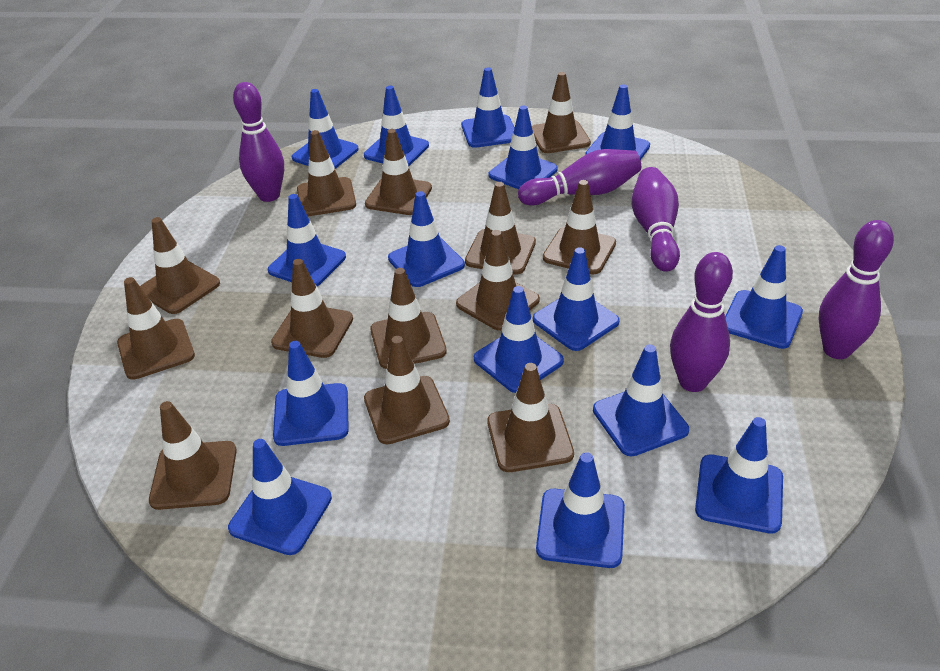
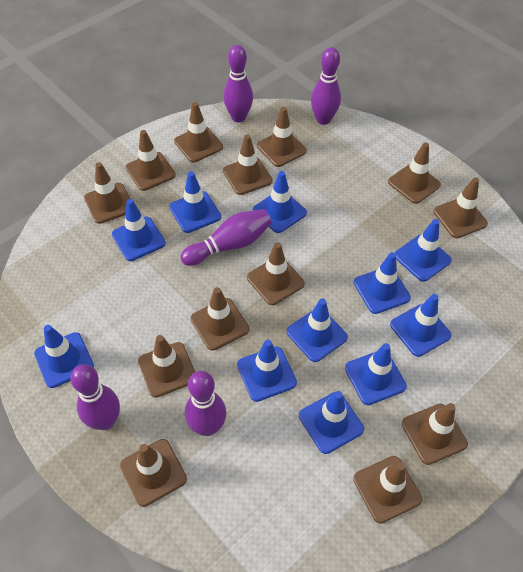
blue traffic cone: 15 -> 11

